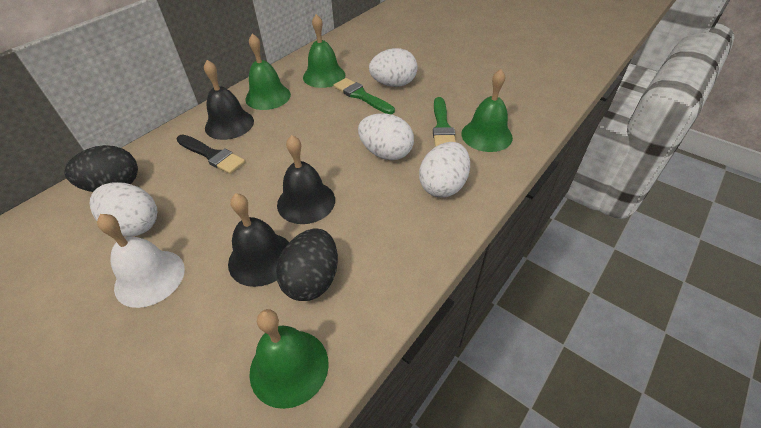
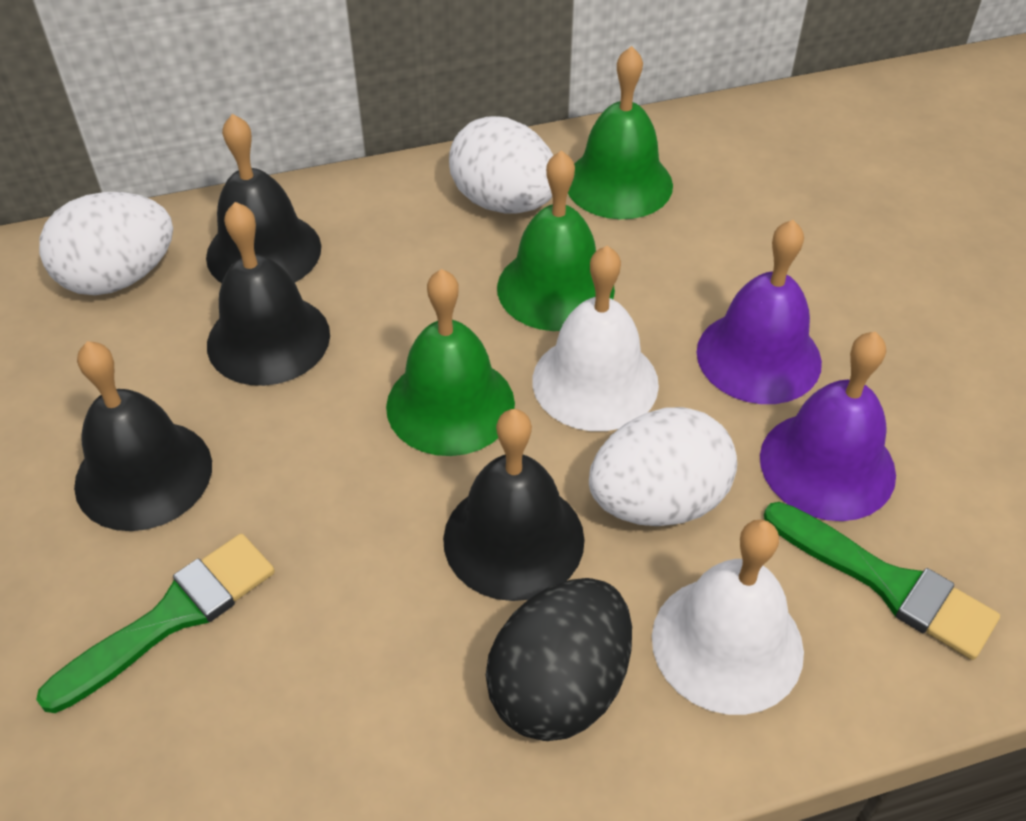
black bell: 3 -> 4
black brush: 1 -> 0
black egg: 2 -> 1
green bell: 4 -> 3
purple bell: 0 -> 2
white bell: 1 -> 2
white egg: 4 -> 3

